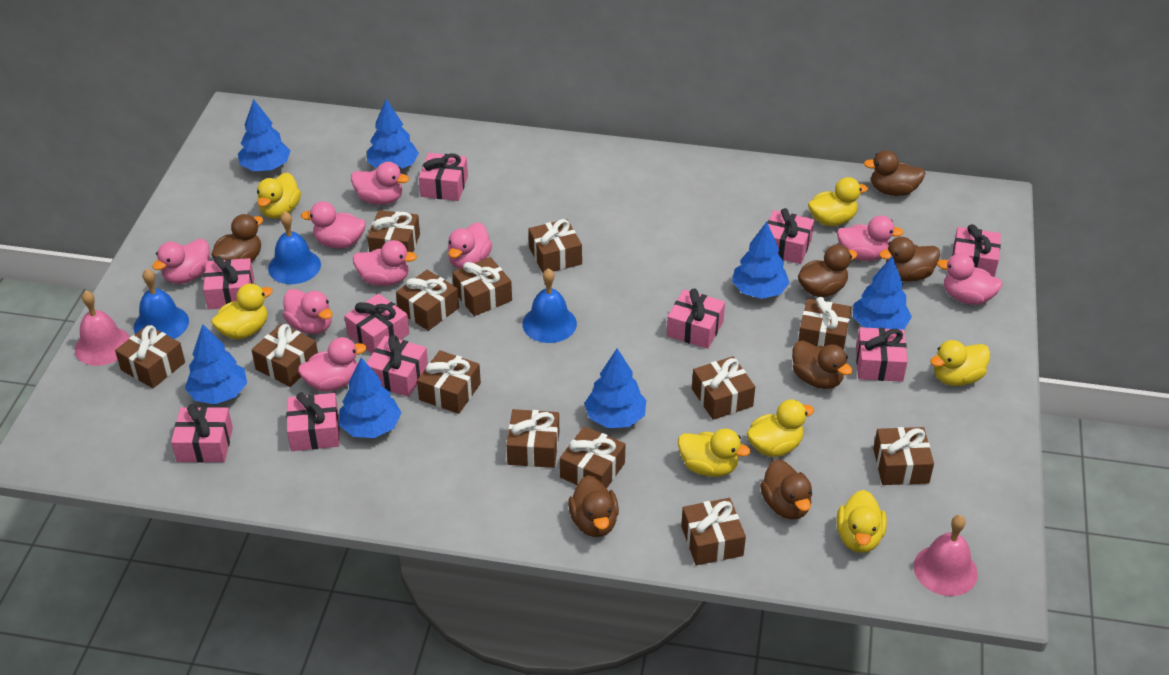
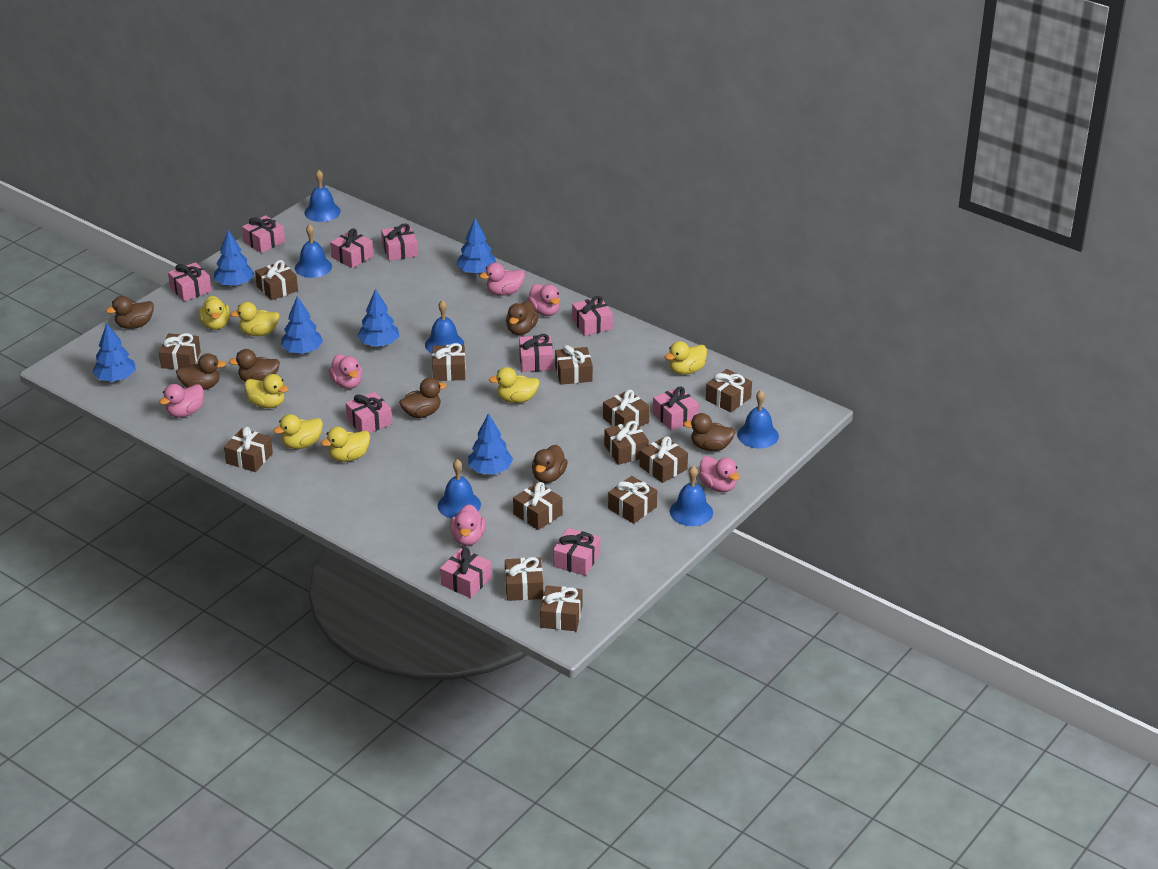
blue bell: 3 -> 6
blue tree: 7 -> 6
pink bell: 2 -> 0
pink duck: 9 -> 6

